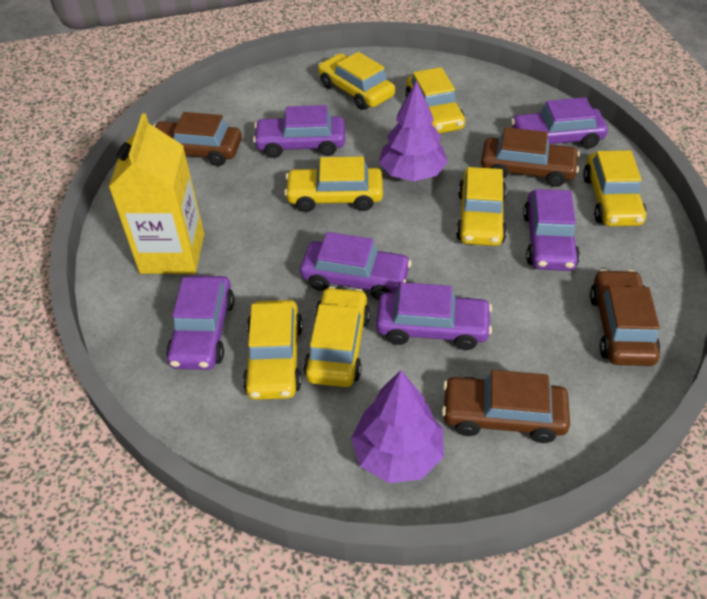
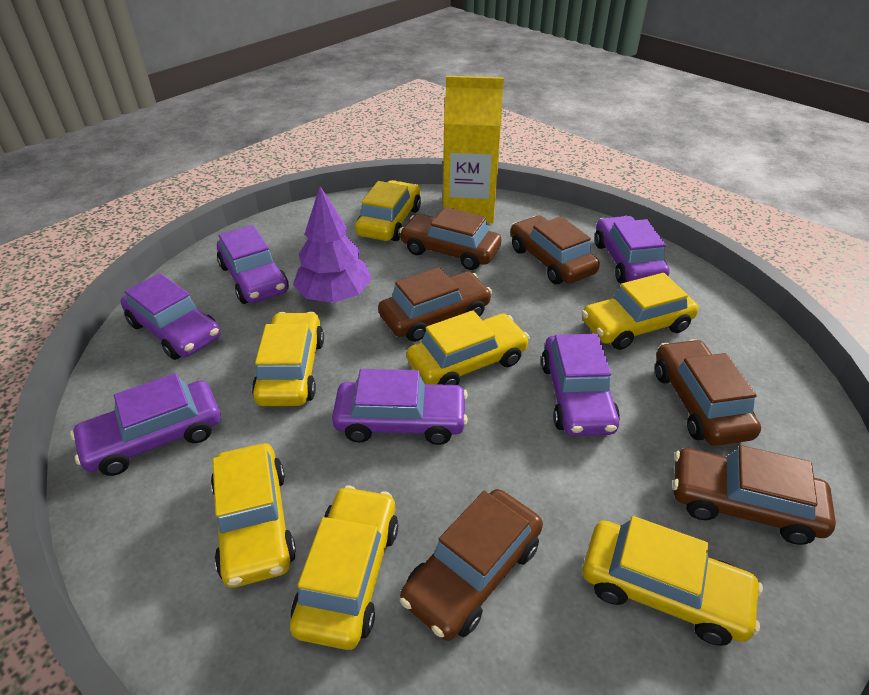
brown car: 4 -> 6
purple tree: 2 -> 1

